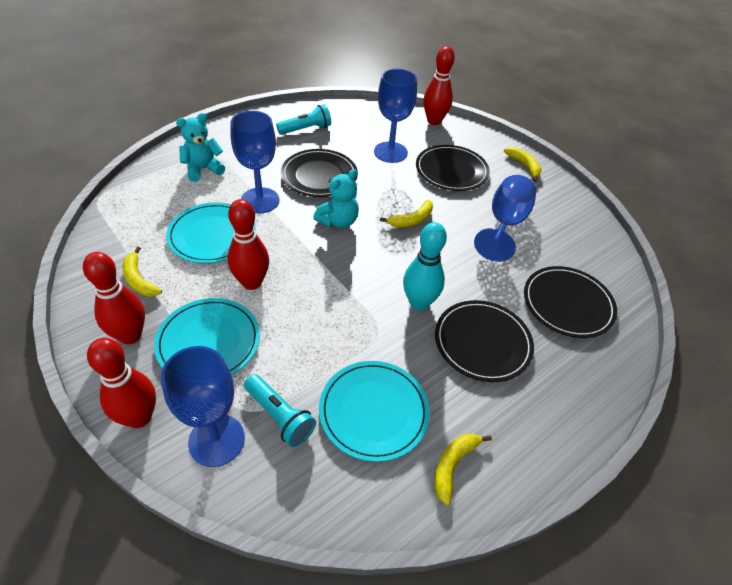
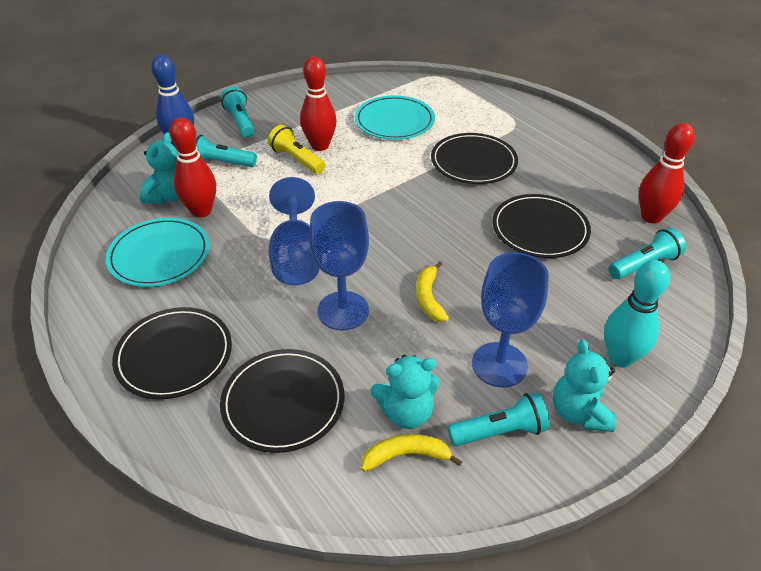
blue bowling pin: 0 -> 1
blue goblet: 4 -> 3
red bowling pin: 4 -> 3
turquoise flashlight: 2 -> 4
turquoise plate: 3 -> 2
turquoise teddy bear: 2 -> 3
yellow banana: 4 -> 2
yellow flashlight: 0 -> 1

